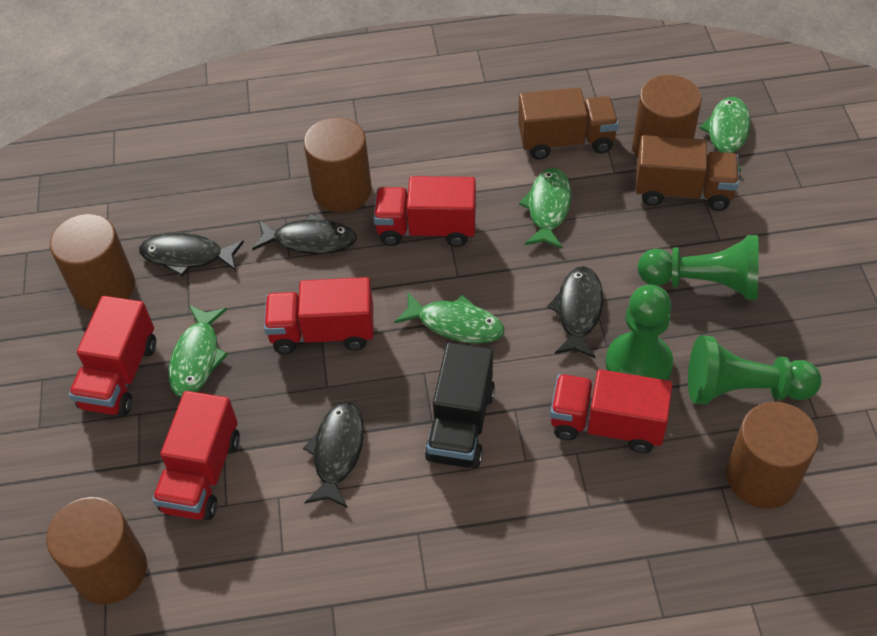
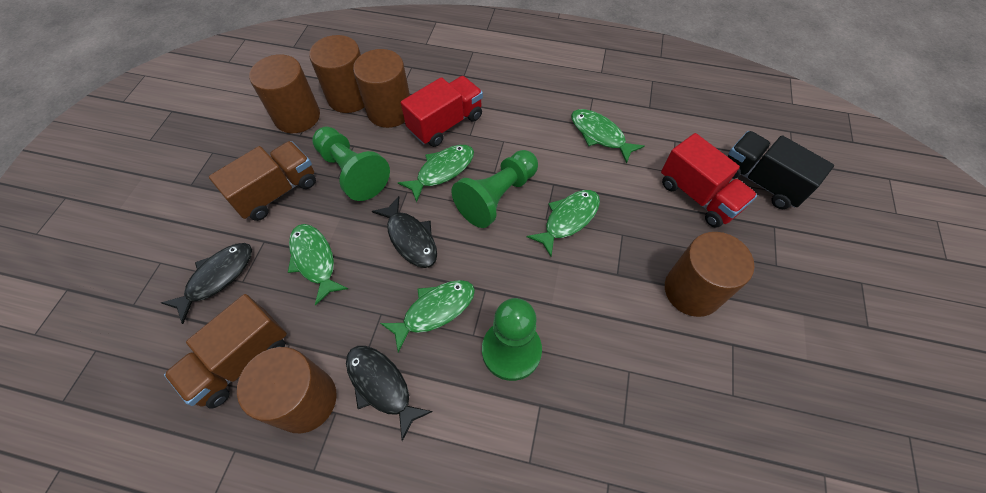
black fish: 4 -> 3
green fish: 4 -> 5
red truck: 5 -> 2

